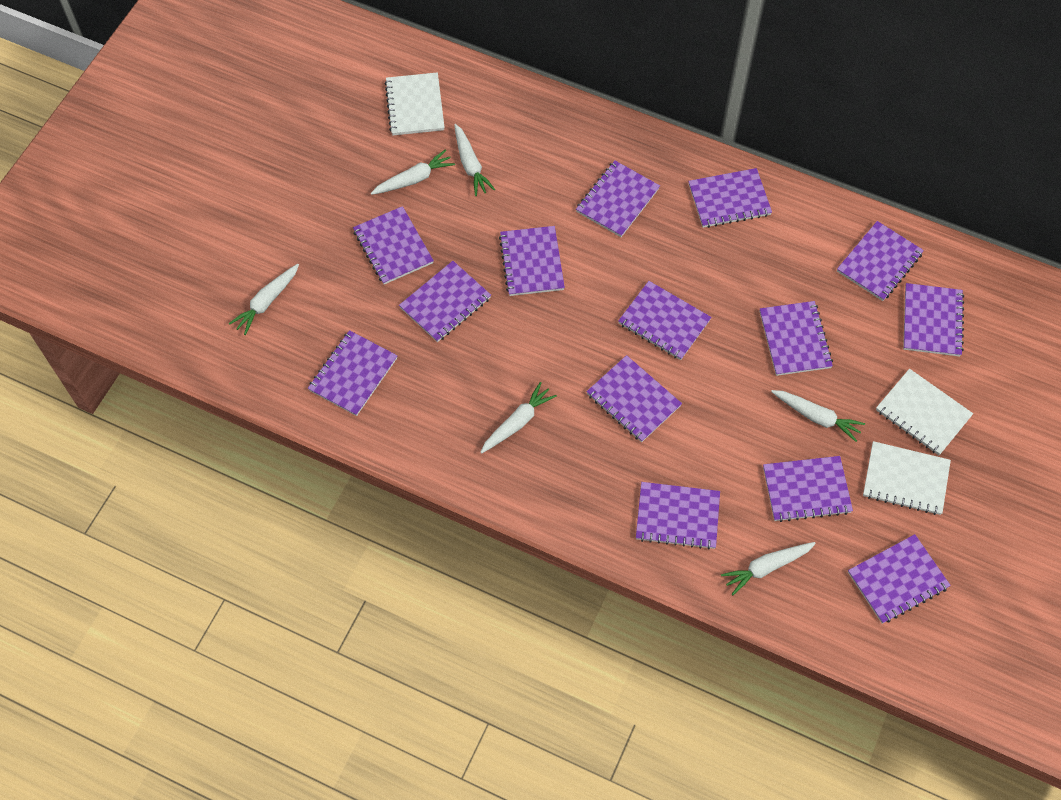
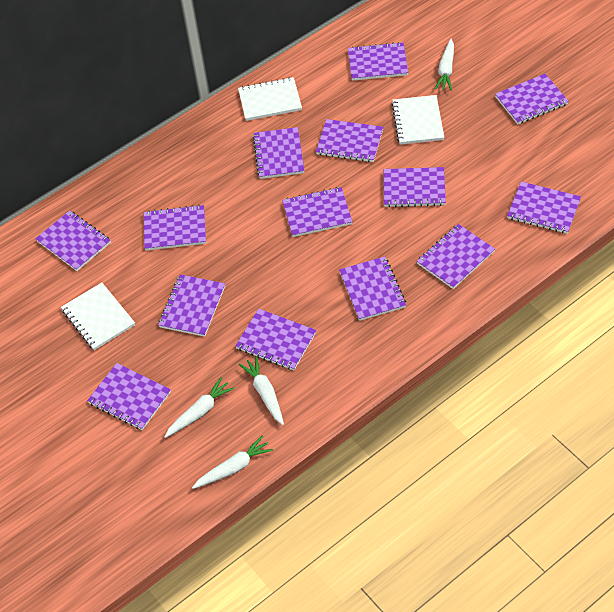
white carrot: 6 -> 4

